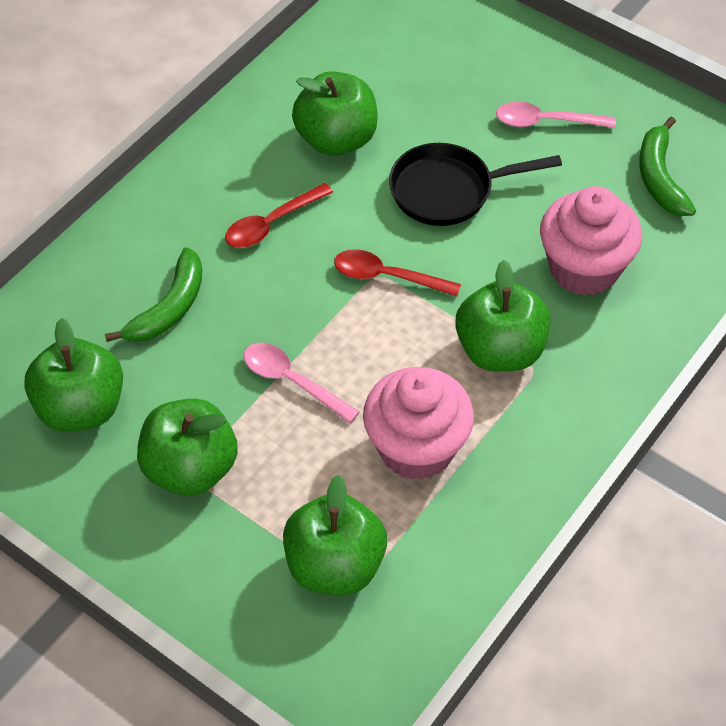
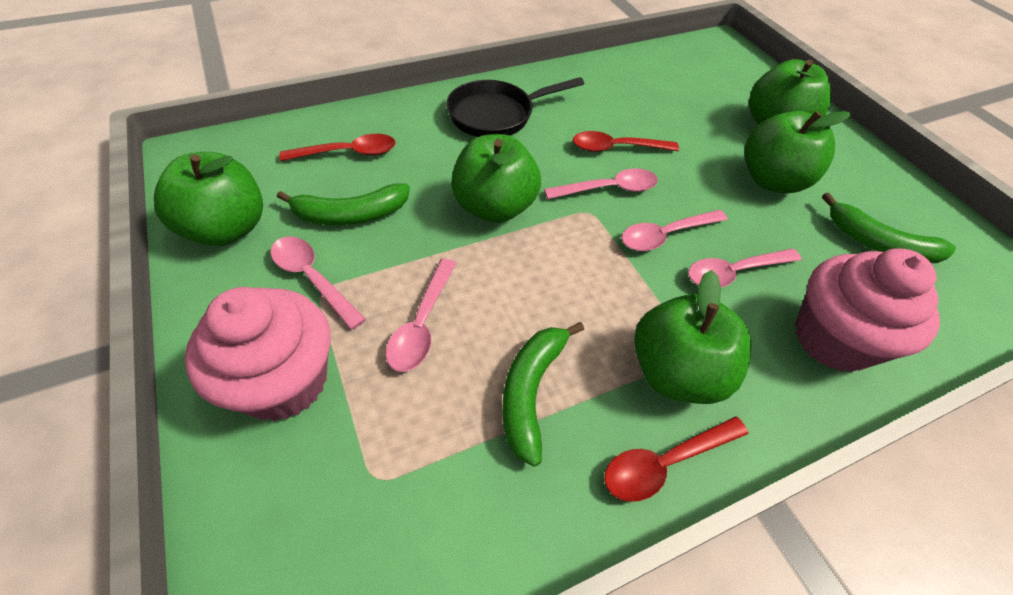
green banana: 2 -> 3
pink spoon: 2 -> 5
red spoon: 2 -> 3

